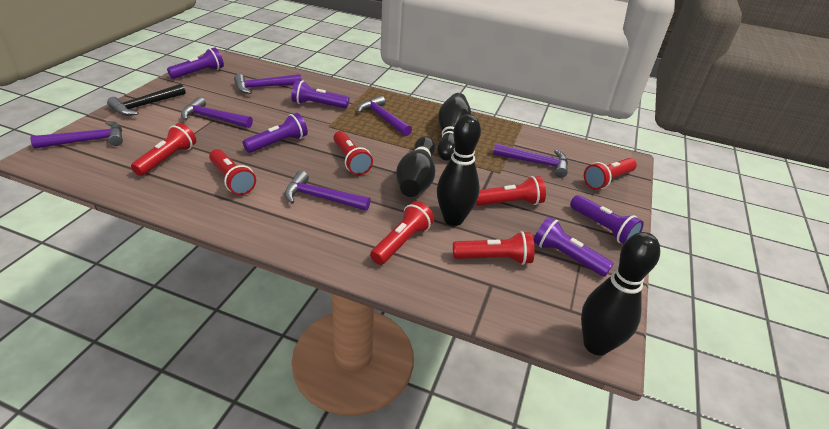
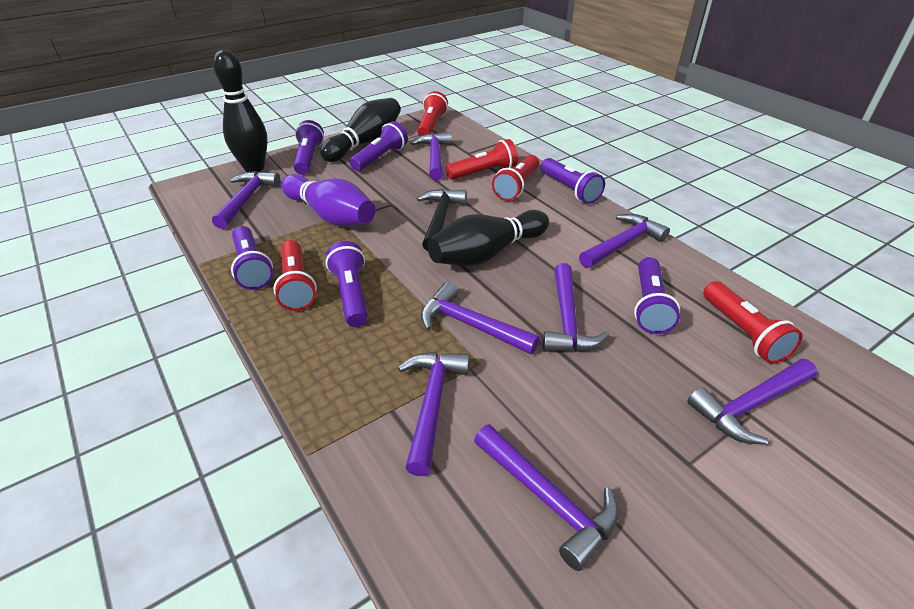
black bowling pin: 4 -> 3
purple bowling pin: 0 -> 1
purple flashlight: 5 -> 6
purple hammer: 6 -> 8
red flashlight: 7 -> 5

